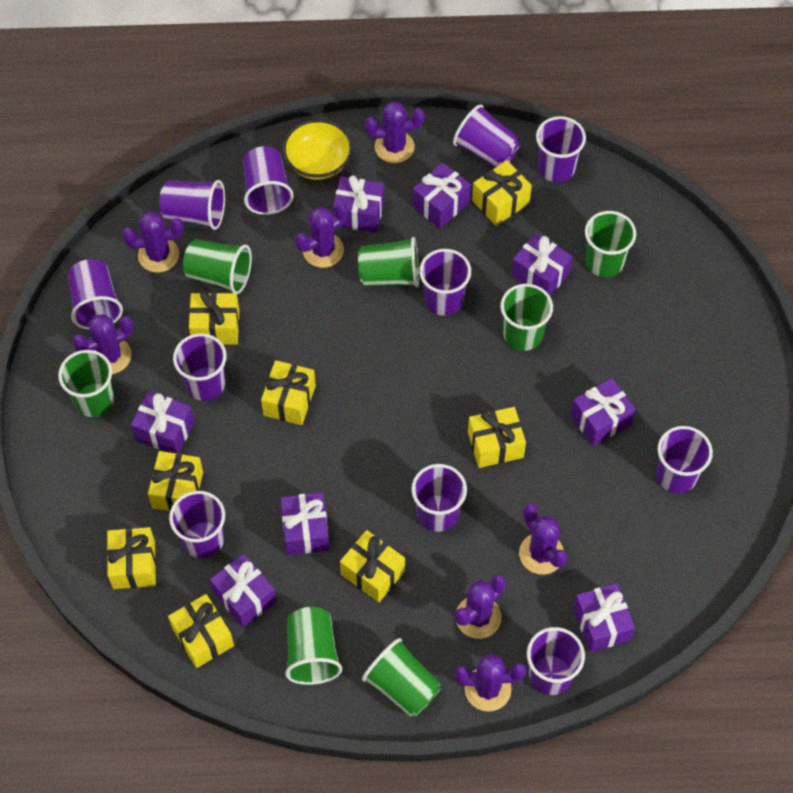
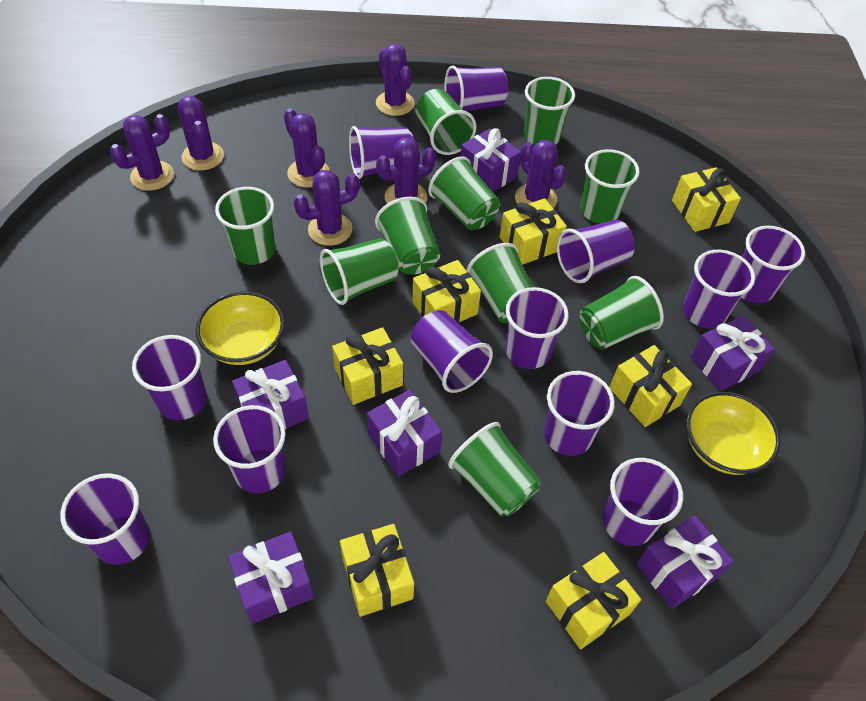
green cup: 7 -> 10
purple cup: 11 -> 12
purple gift: 8 -> 6
yellow bowl: 1 -> 2
yellow gift: 8 -> 7

